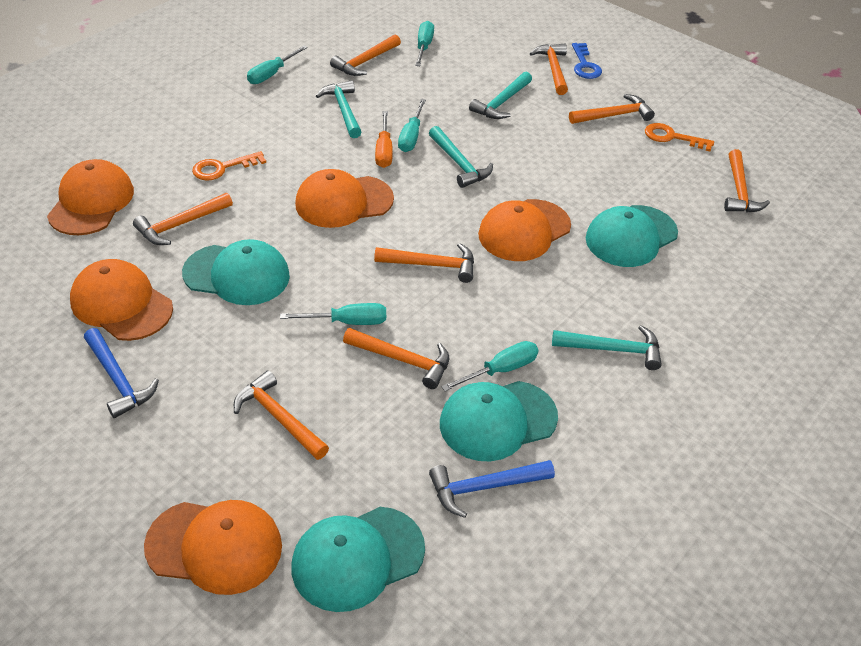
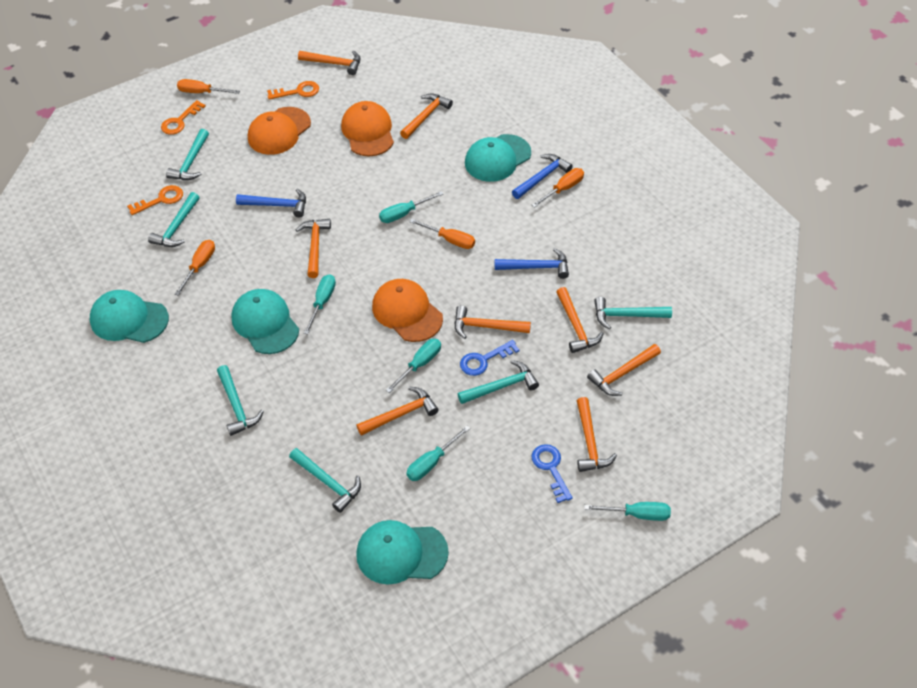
blue hammer: 2 -> 3
blue key: 1 -> 2
orange cap: 5 -> 3
orange key: 2 -> 3
orange screwdriver: 1 -> 4
turquoise hammer: 4 -> 6

